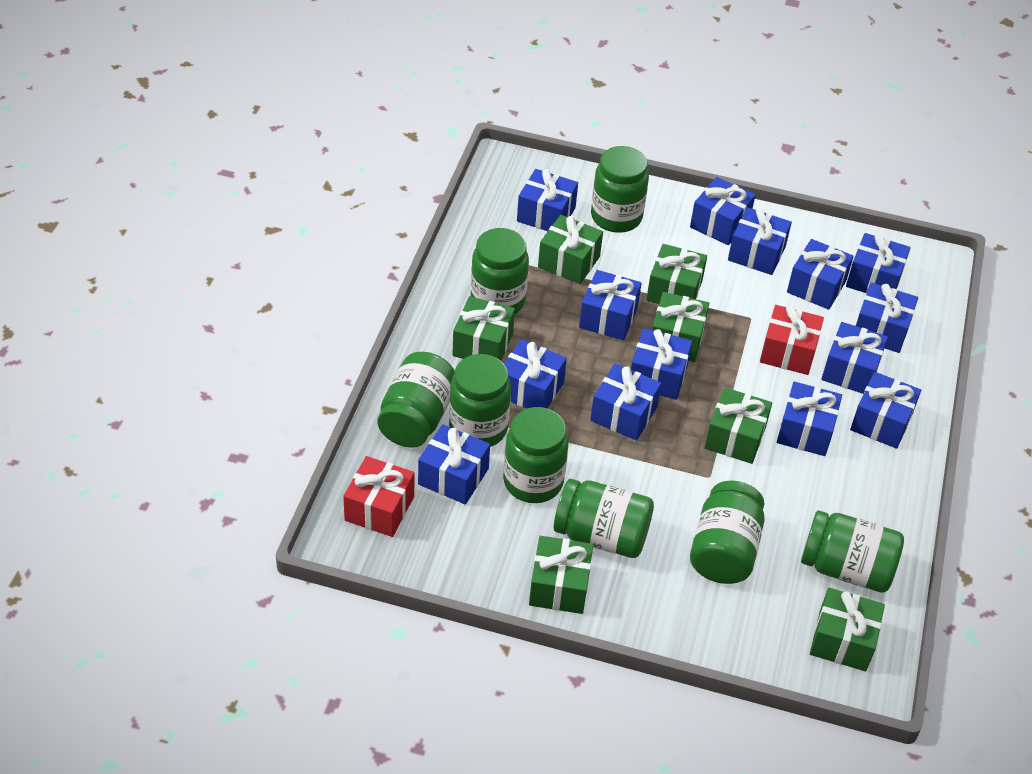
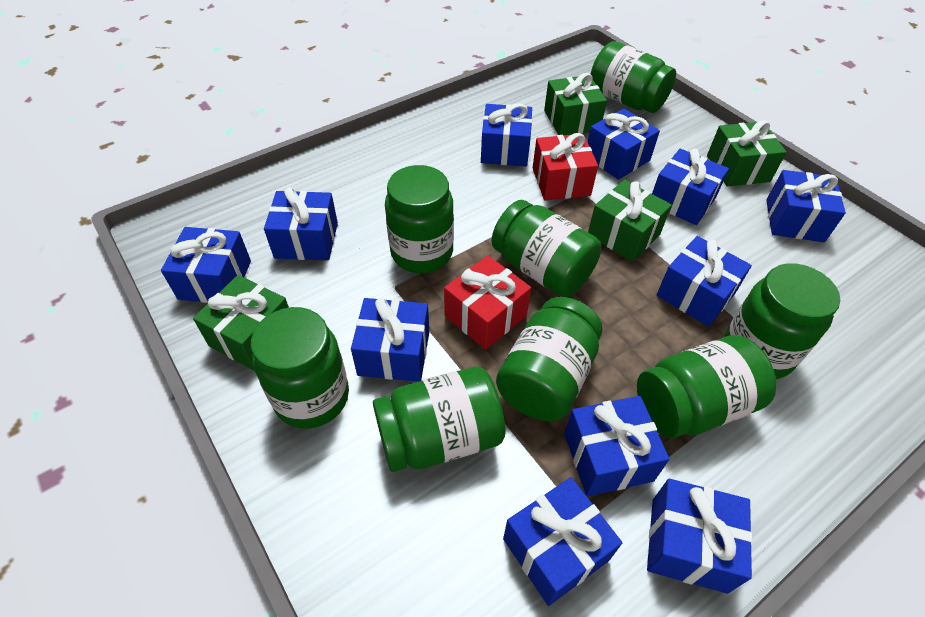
blue gift: 14 -> 11
green gift: 7 -> 4

